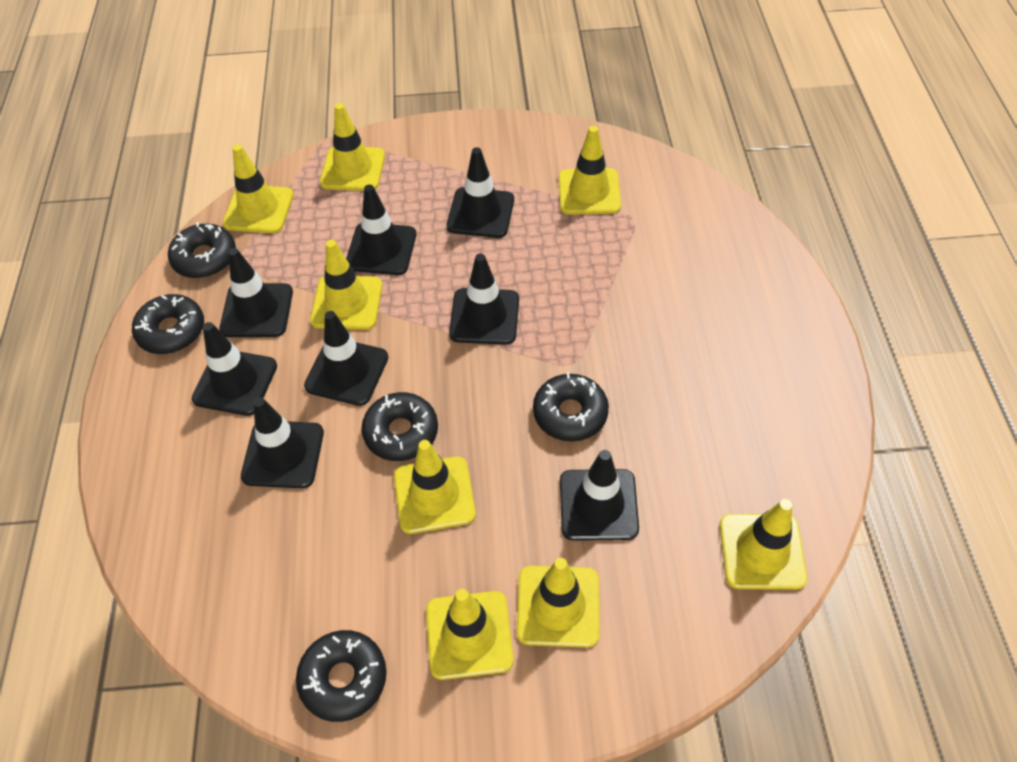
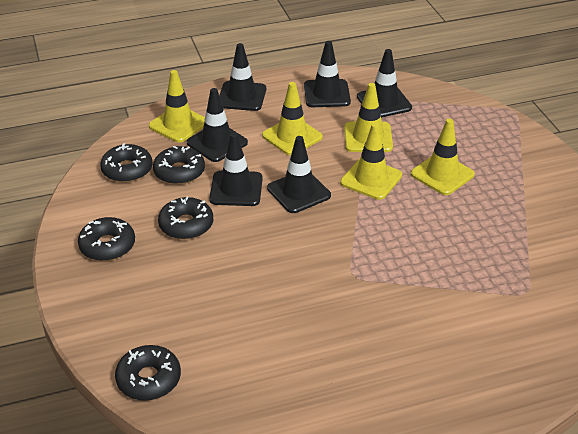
black traffic cone: 8 -> 6
yellow traffic cone: 8 -> 5

